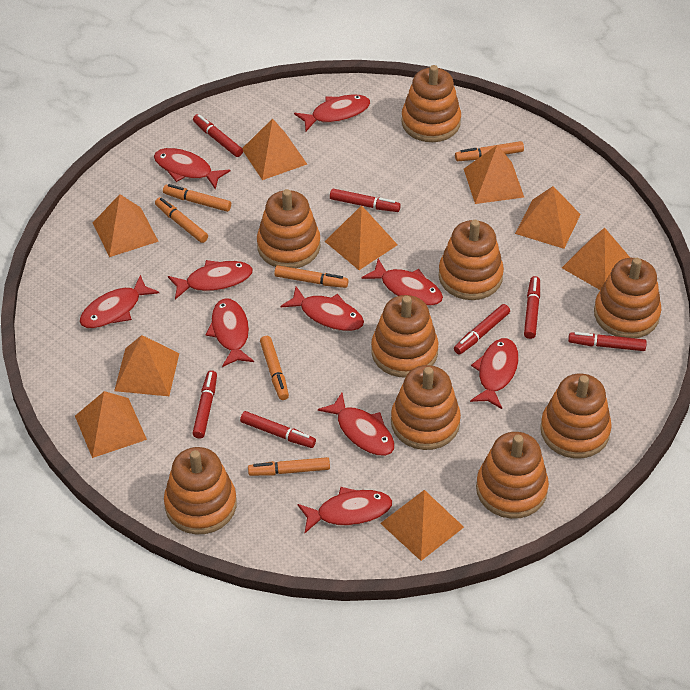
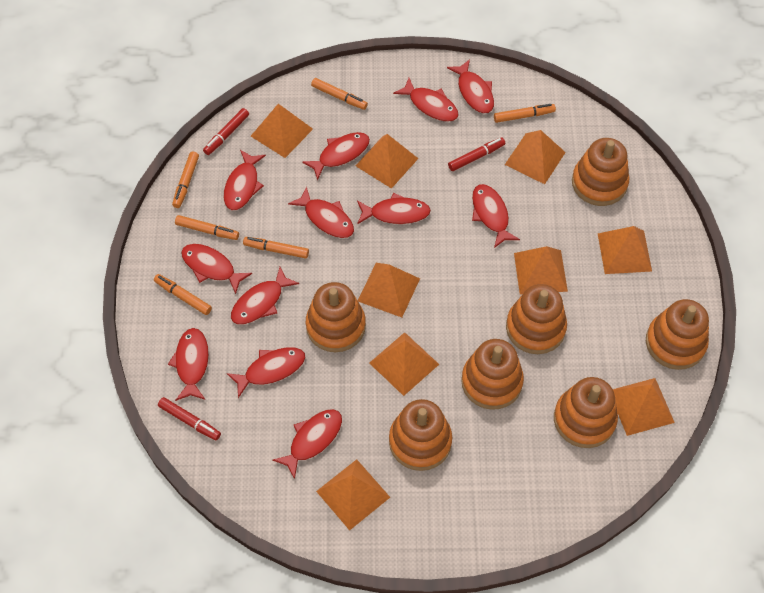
orange stacking toy: 9 -> 7
red fish: 10 -> 12
red marker: 7 -> 3

